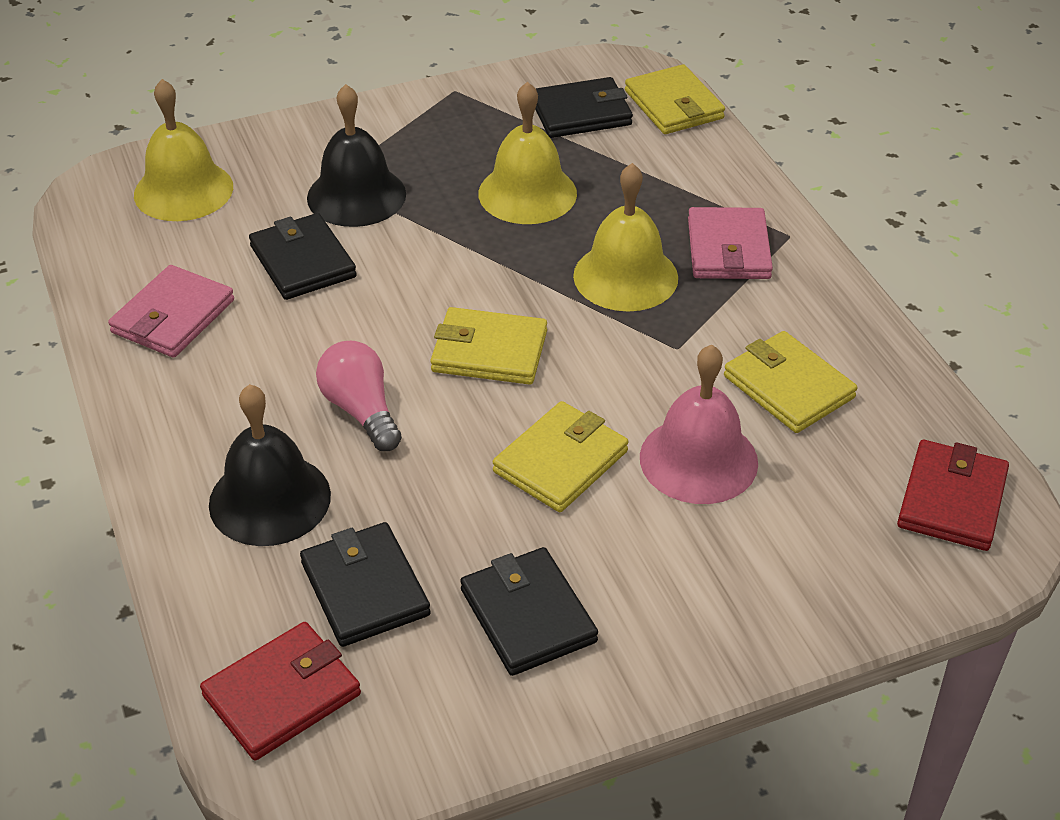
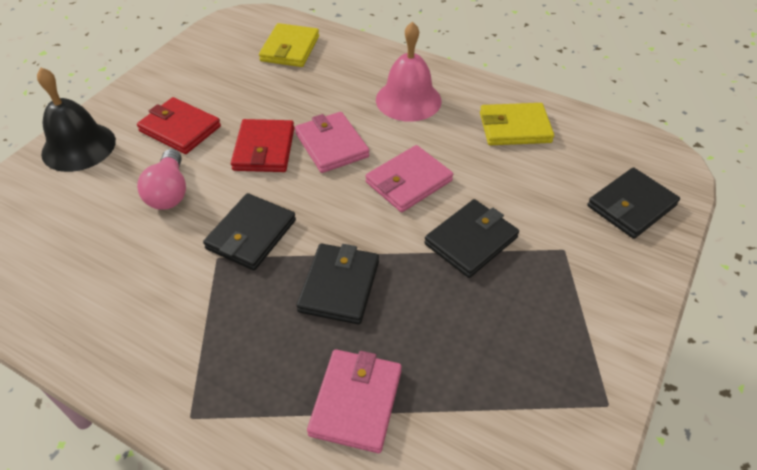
black bell: 2 -> 1
pink wallet: 2 -> 3
yellow bell: 3 -> 0
yellow wallet: 4 -> 2

